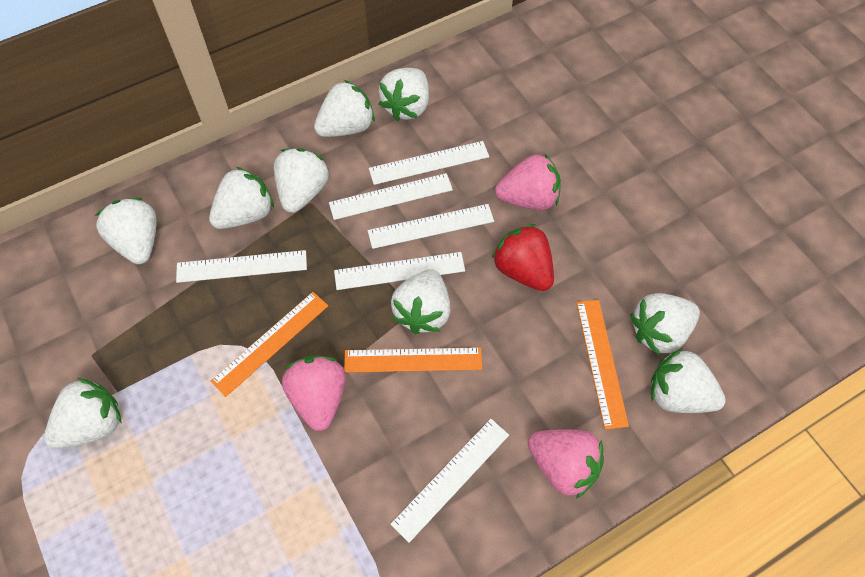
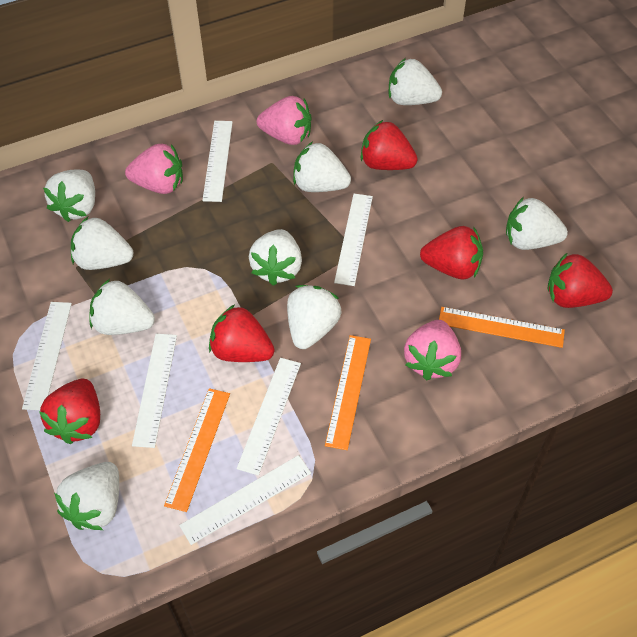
red strawberry: 1 -> 5

